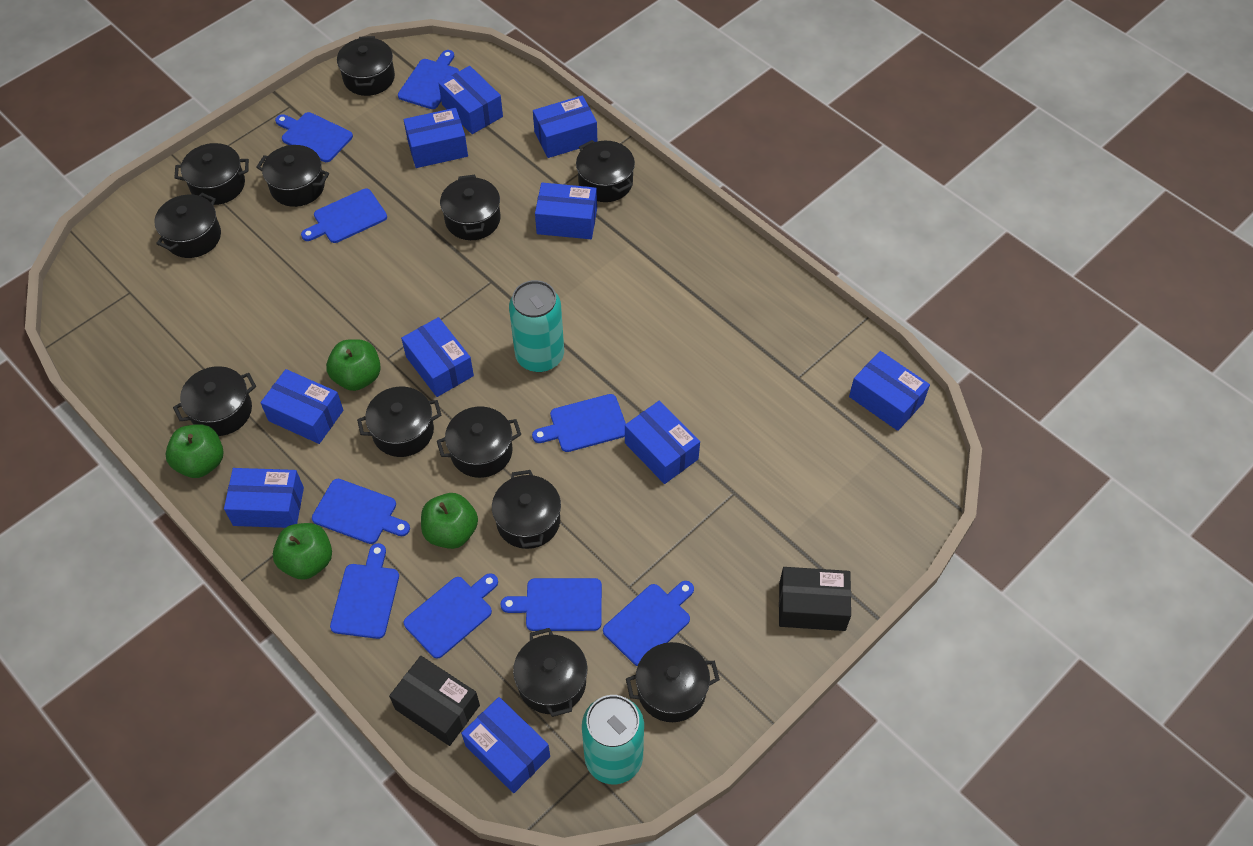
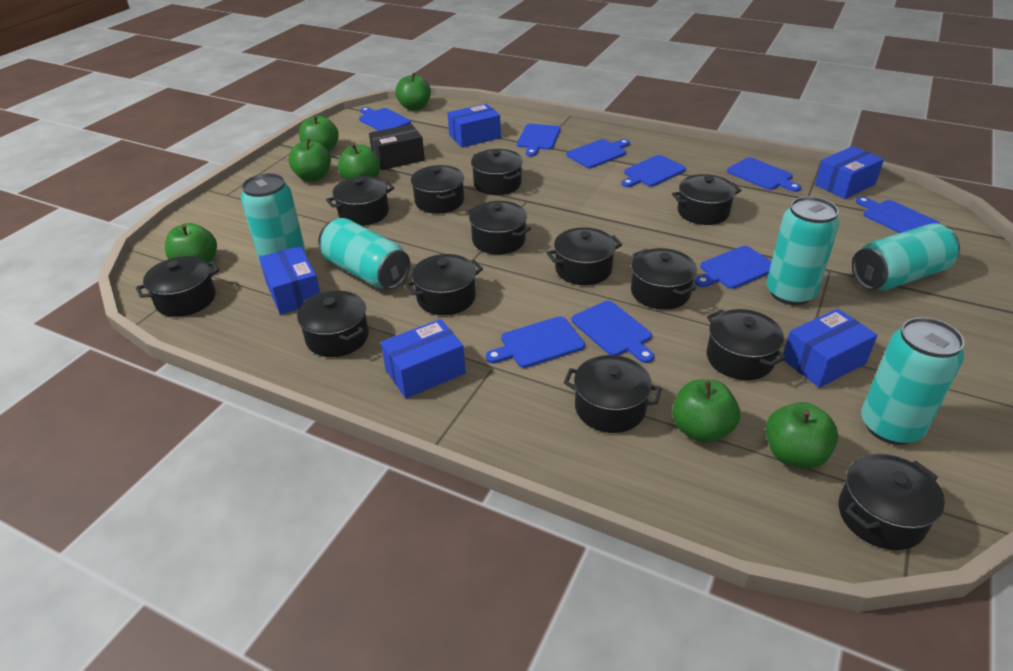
black box: 2 -> 1
black pot: 12 -> 13
blue box: 10 -> 5
green apple: 4 -> 7
turquoise can: 2 -> 5

